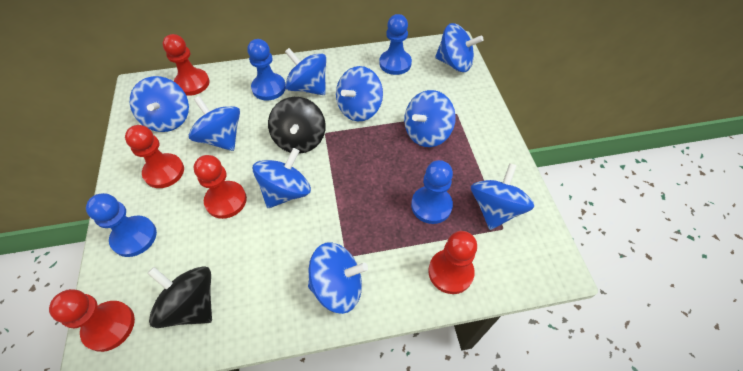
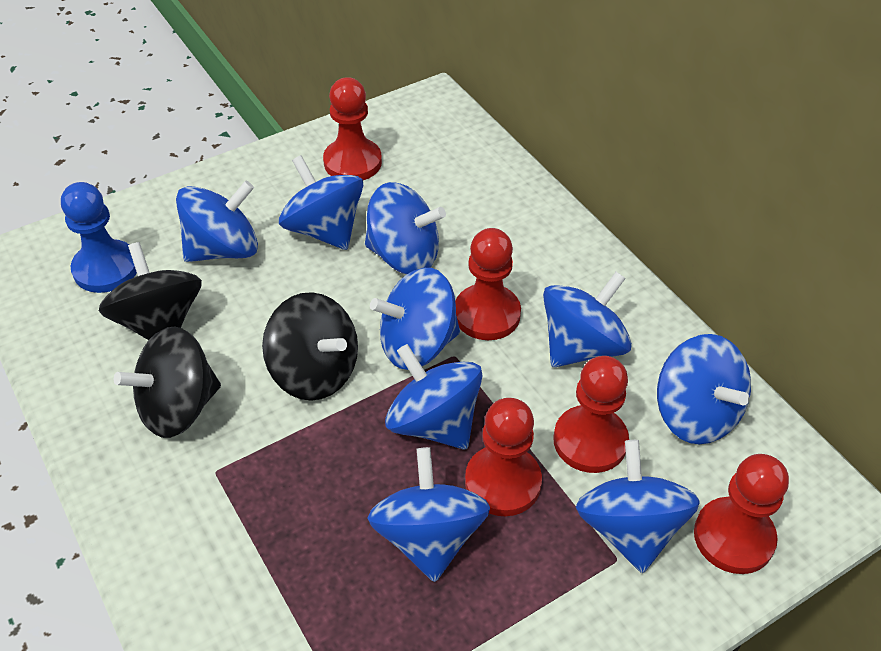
black spinning top: 2 -> 3
blue pawn: 4 -> 1

